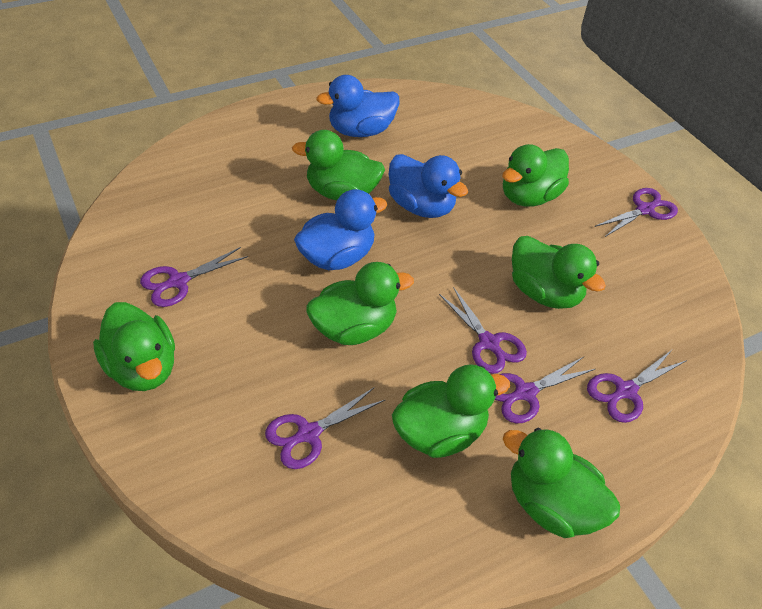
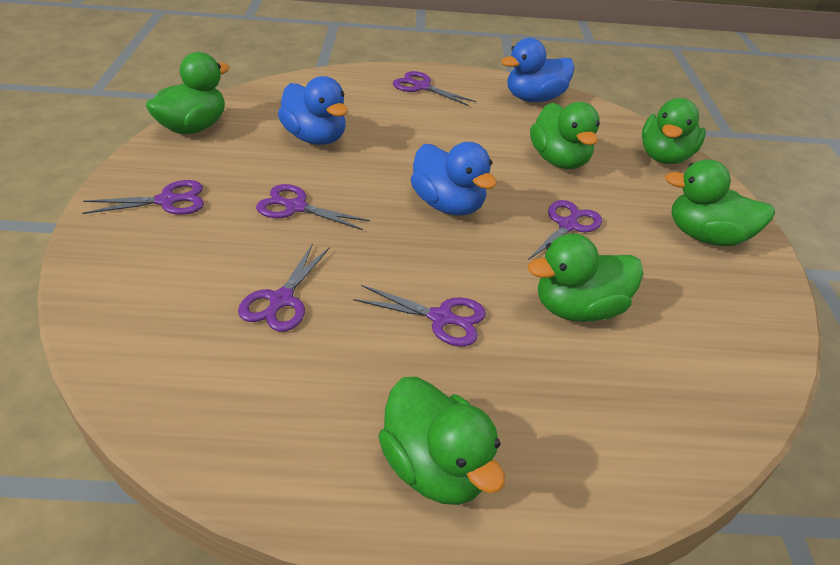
green duck: 7 -> 6

